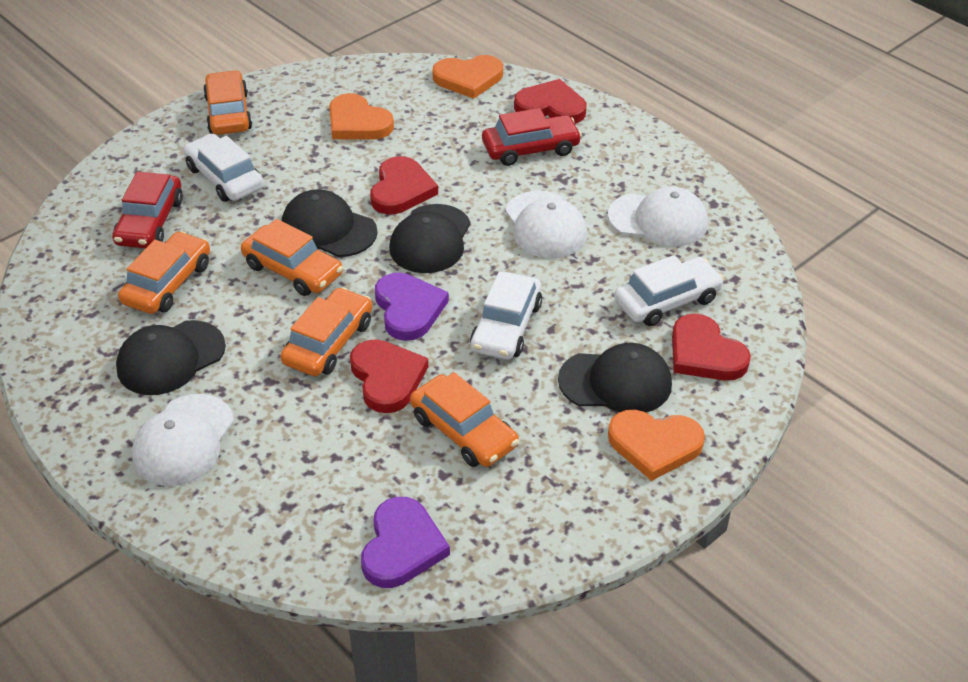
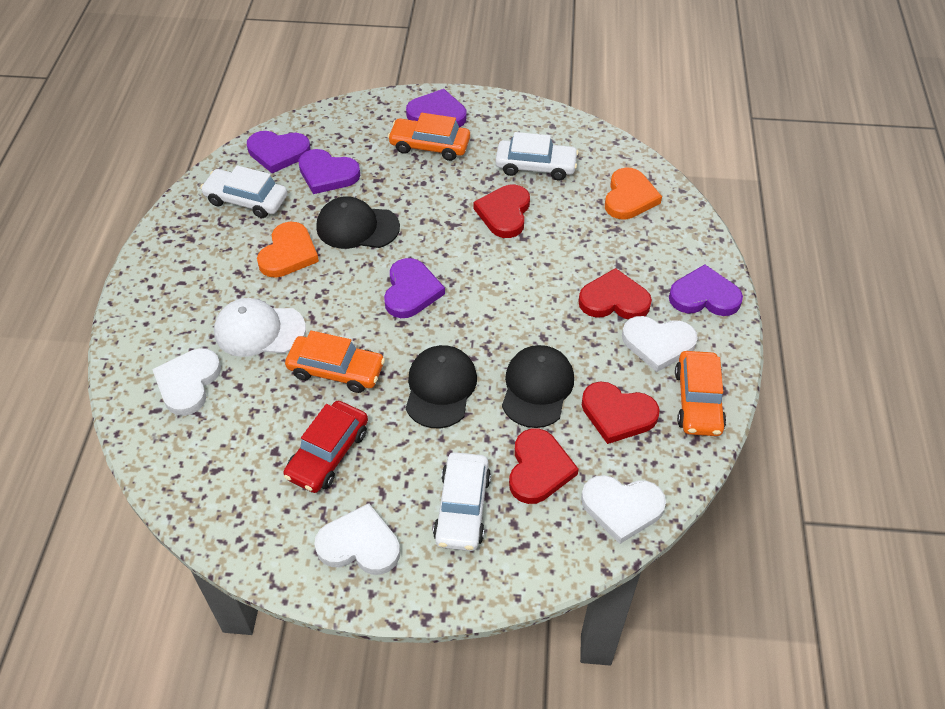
black cap: 4 -> 3
orange car: 5 -> 3
orange heart: 3 -> 2
purple heart: 2 -> 5
red car: 2 -> 1
white cap: 3 -> 1
white heart: 0 -> 4

